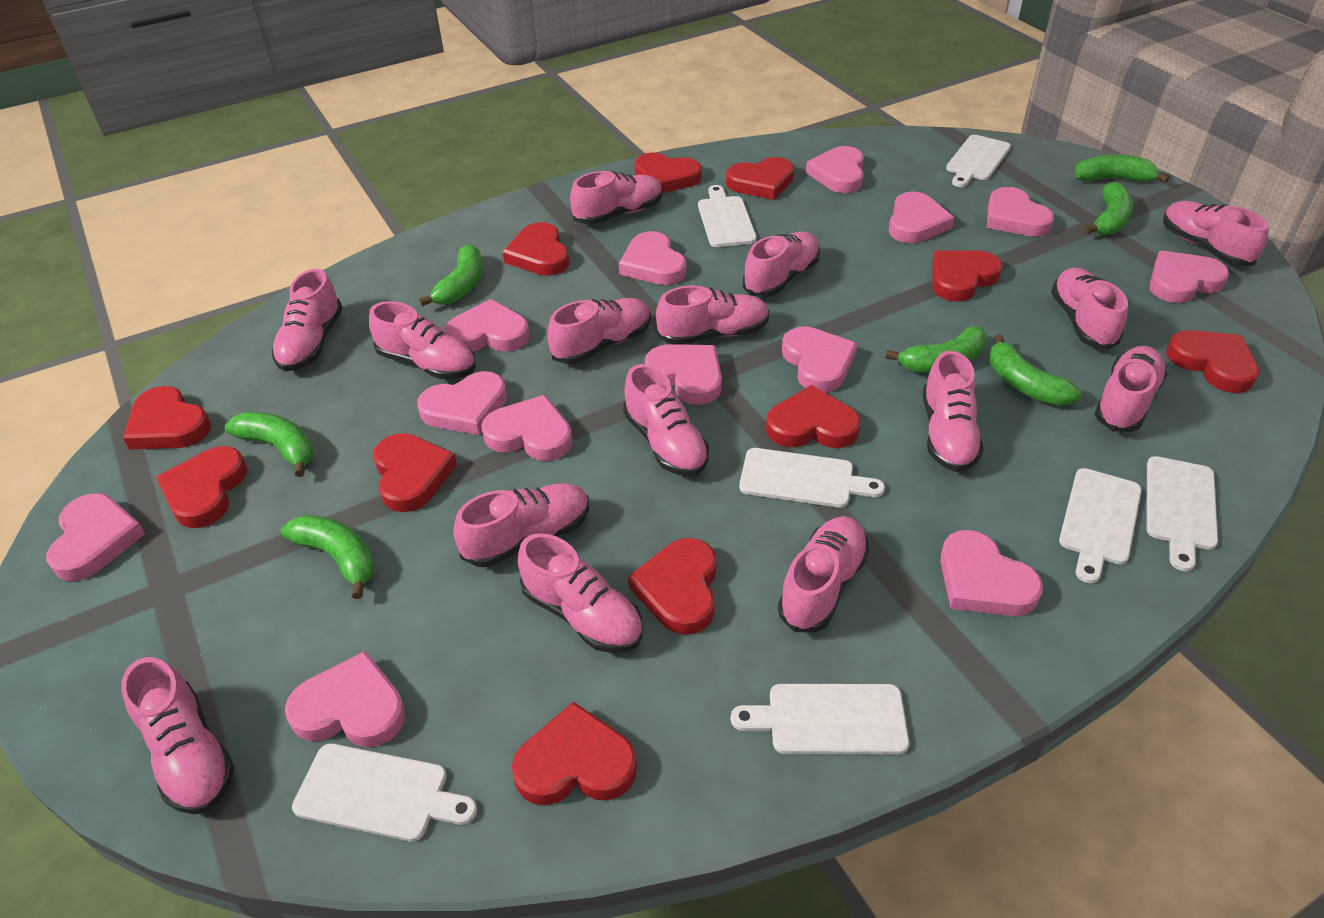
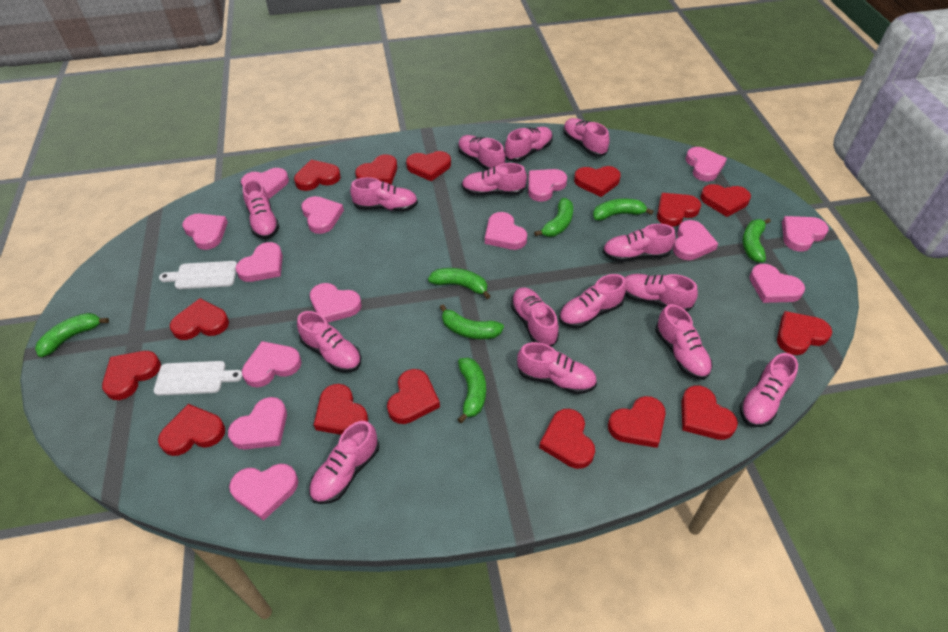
pink heart: 13 -> 14
red heart: 11 -> 15
white cutting board: 7 -> 2

